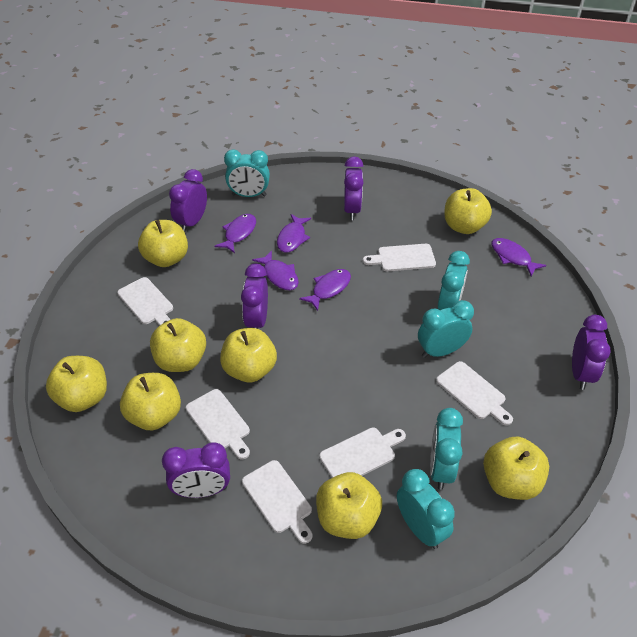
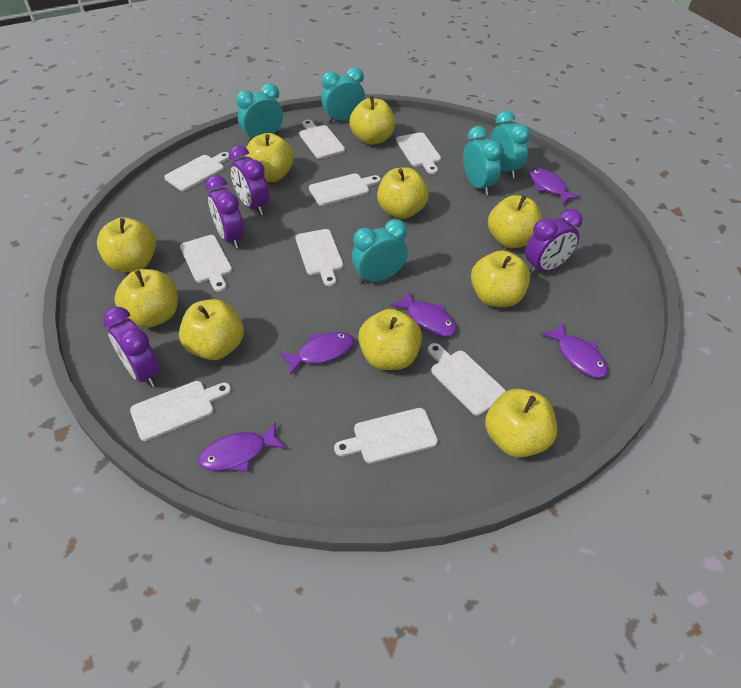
purple clock: 5 -> 4
white cutting board: 6 -> 9
yellow apple: 8 -> 10

